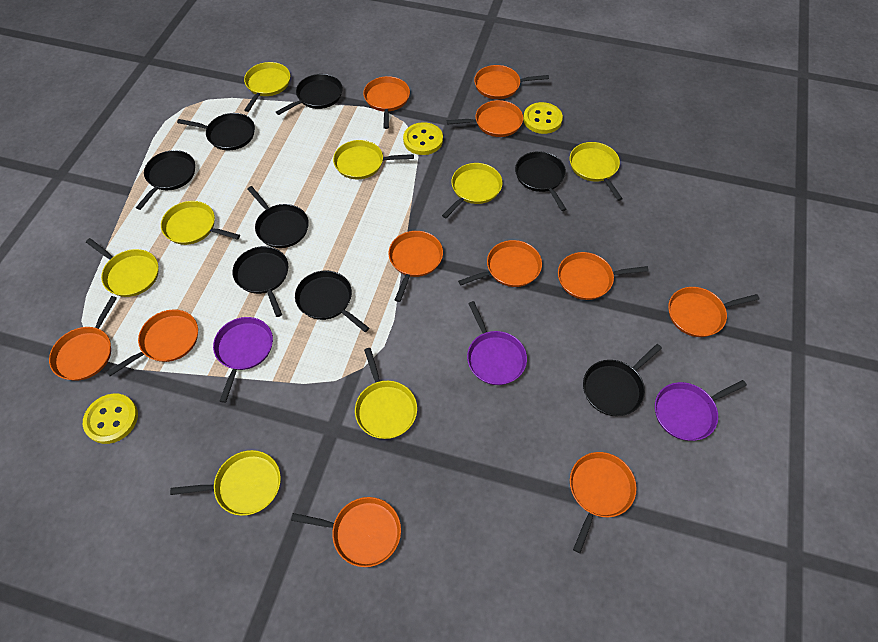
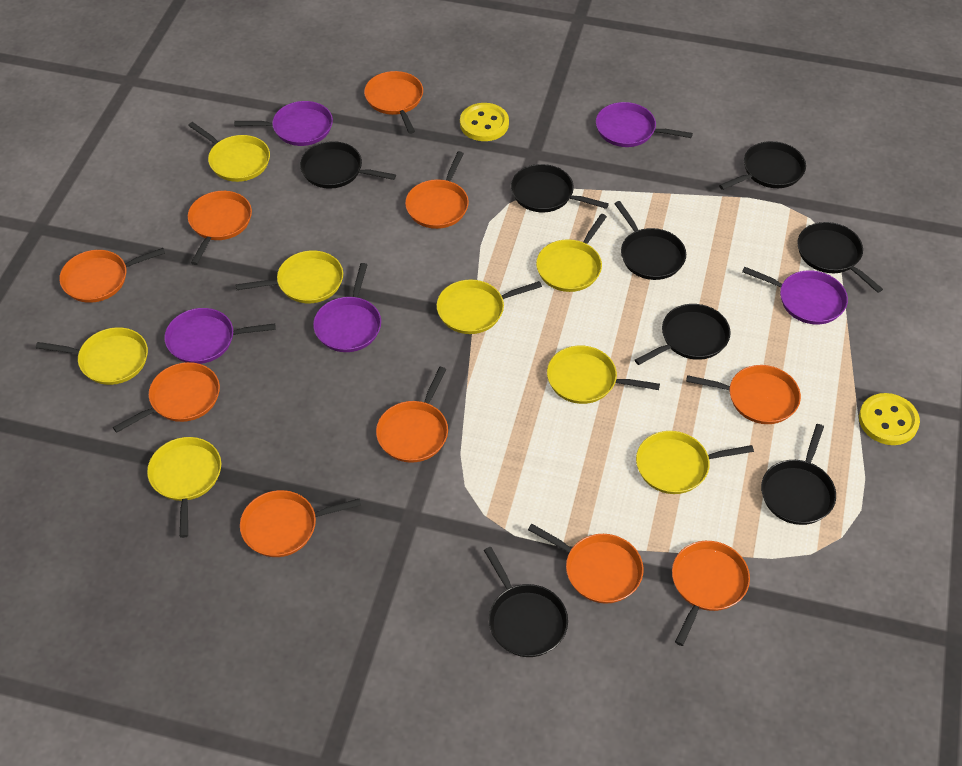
orange pan: 11 -> 10
purple pan: 3 -> 5
yellow button: 3 -> 2

